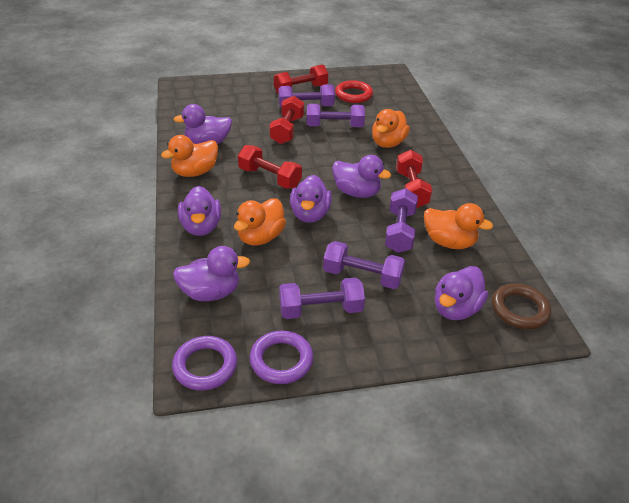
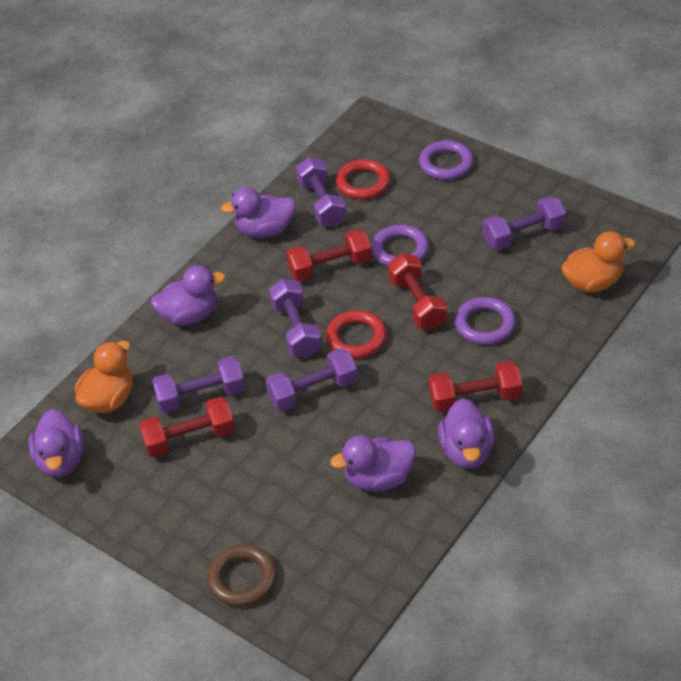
orange duck: 4 -> 2
purple duck: 6 -> 5
purple ring: 2 -> 3
red ring: 1 -> 2

